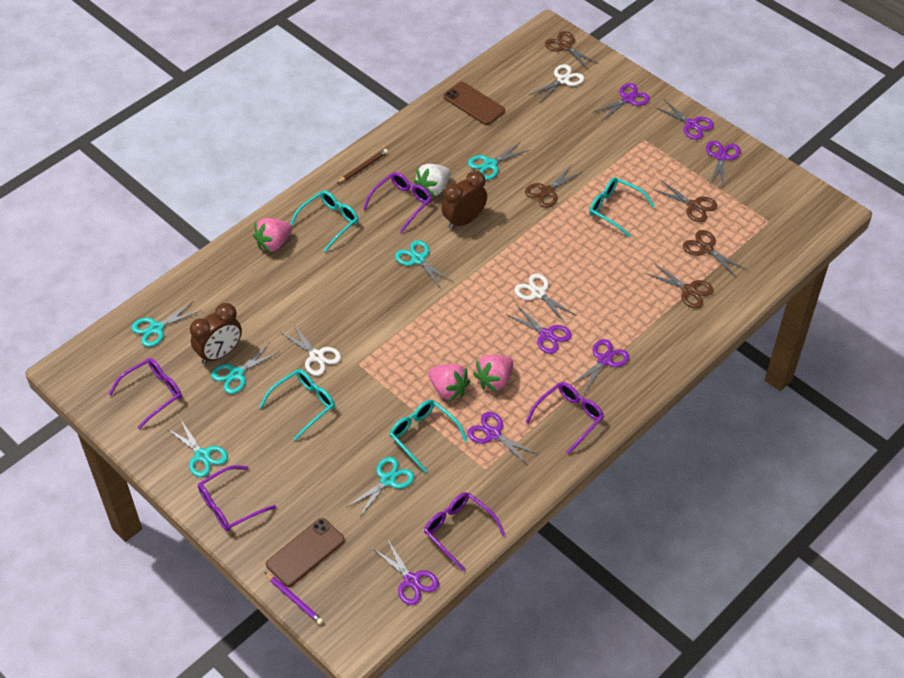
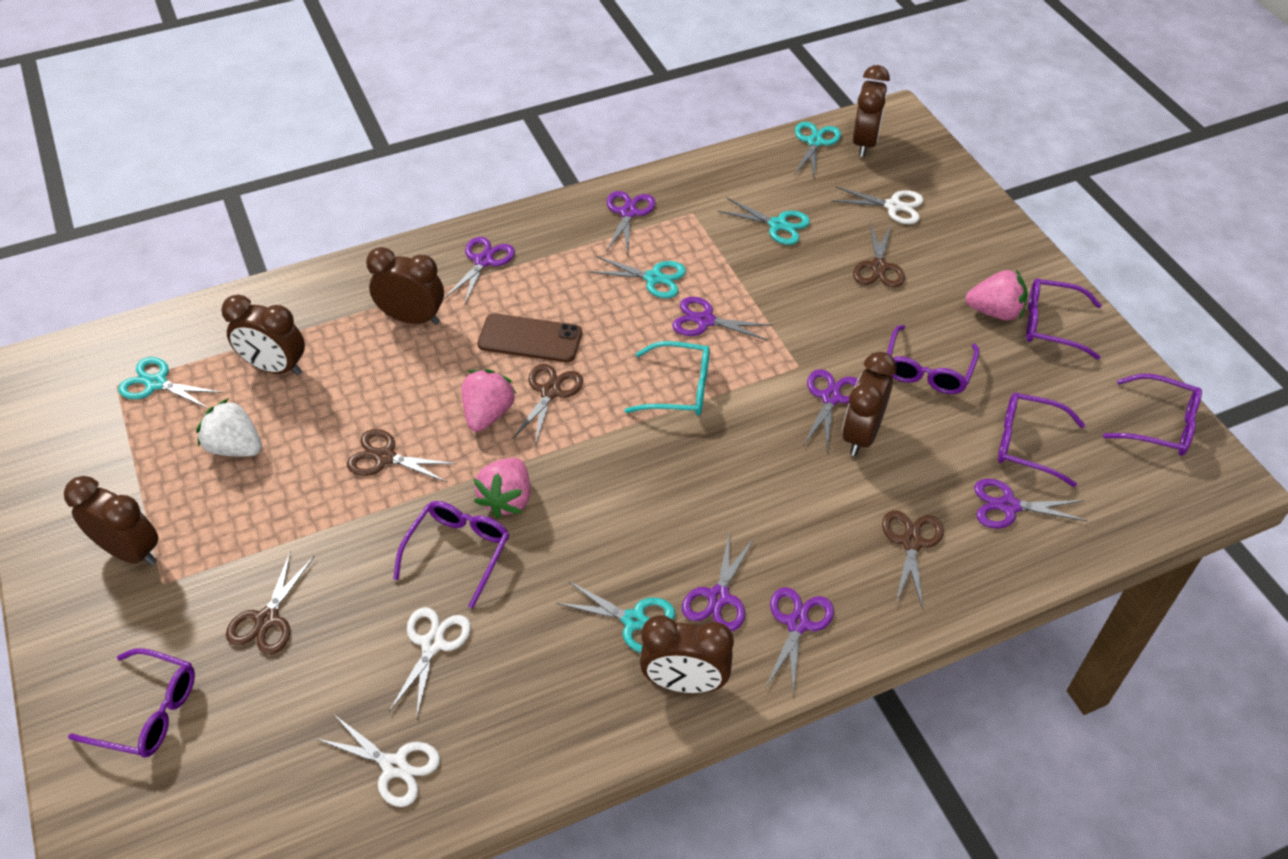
brown clock: 2 -> 6
brown pencil: 1 -> 0
brown phone: 2 -> 1
purple glasses: 5 -> 6
purple pencil: 1 -> 0
turquoise glasses: 4 -> 1
turquoise scissors: 6 -> 5

